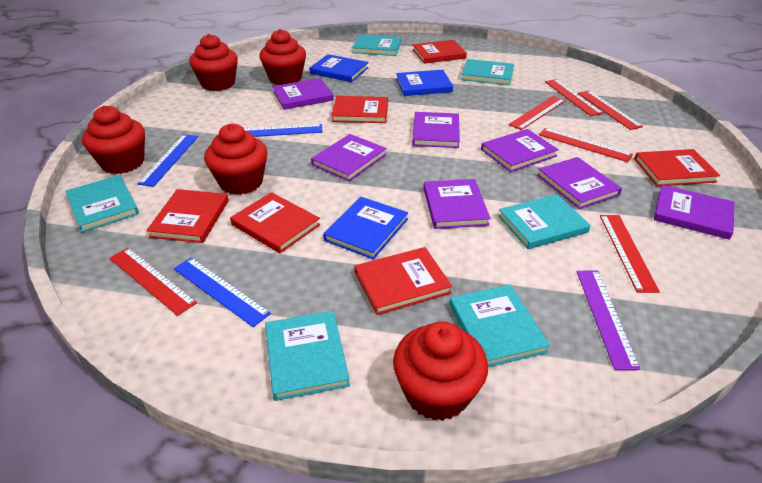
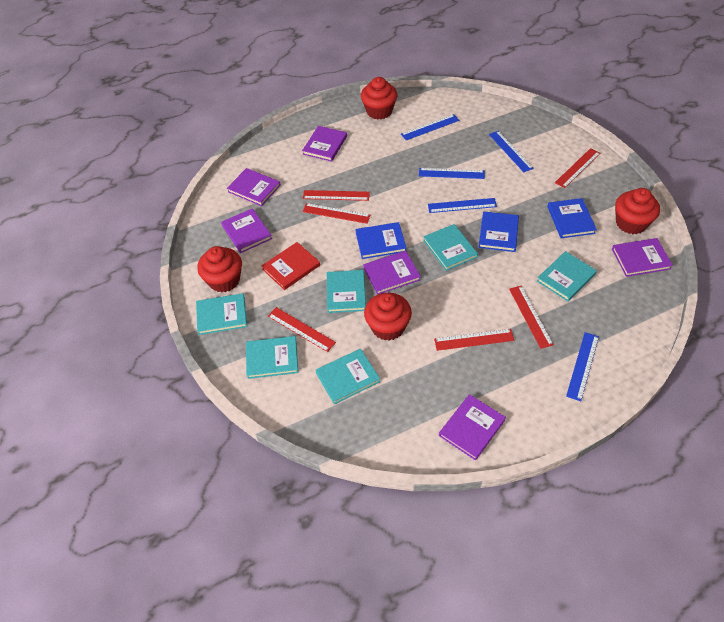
blue ruler: 3 -> 5
purple book: 7 -> 6
purple ruler: 1 -> 0
red book: 6 -> 1
red cupcake: 5 -> 4

